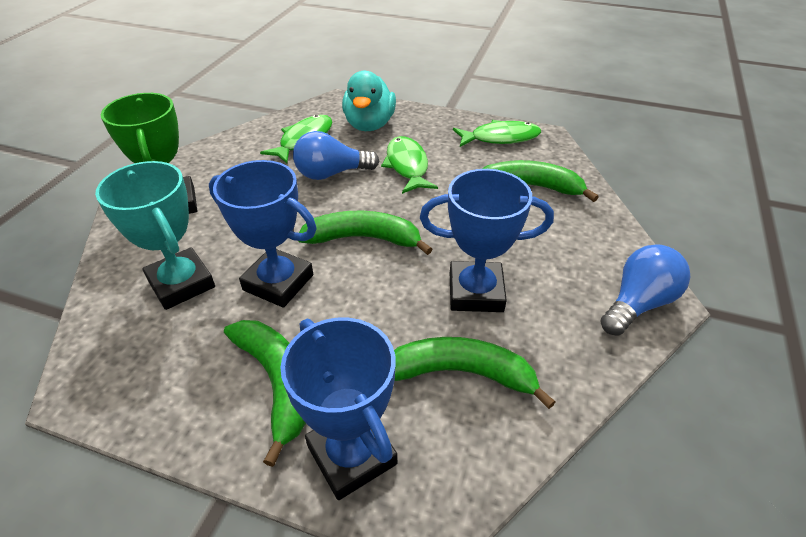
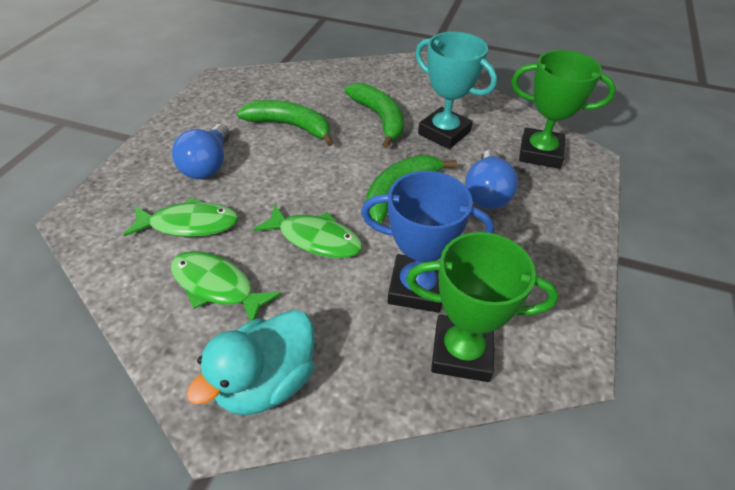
blue trophy: 3 -> 1
green banana: 4 -> 3
green trophy: 1 -> 2

